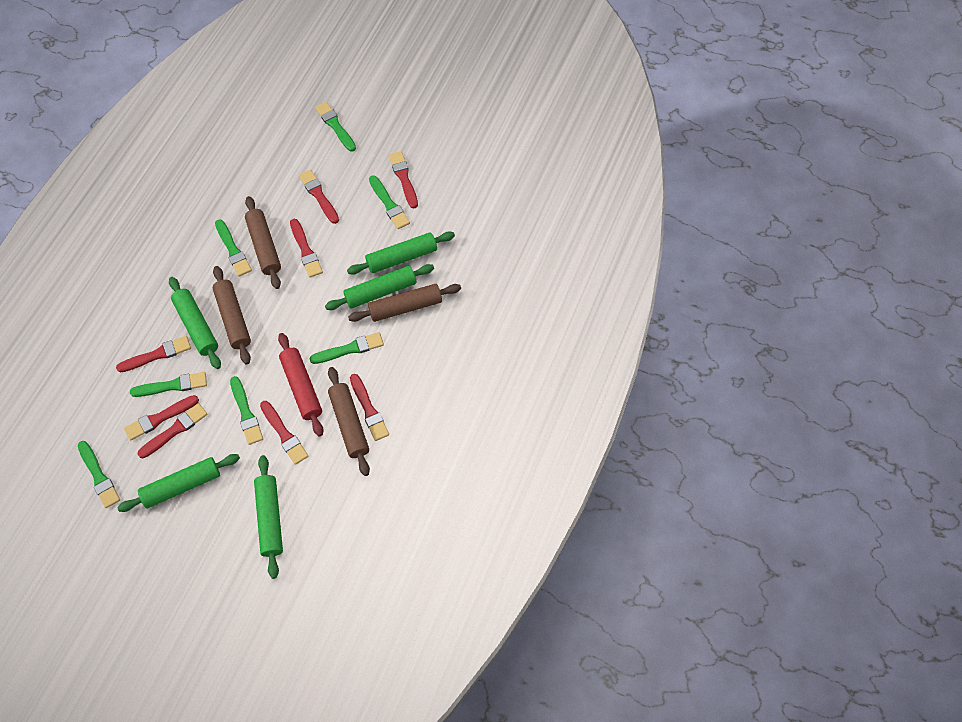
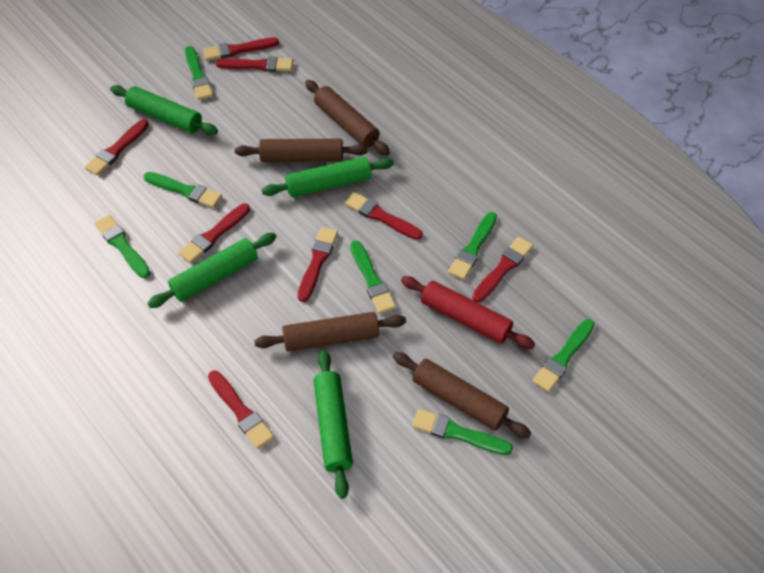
green rolling pin: 5 -> 4

